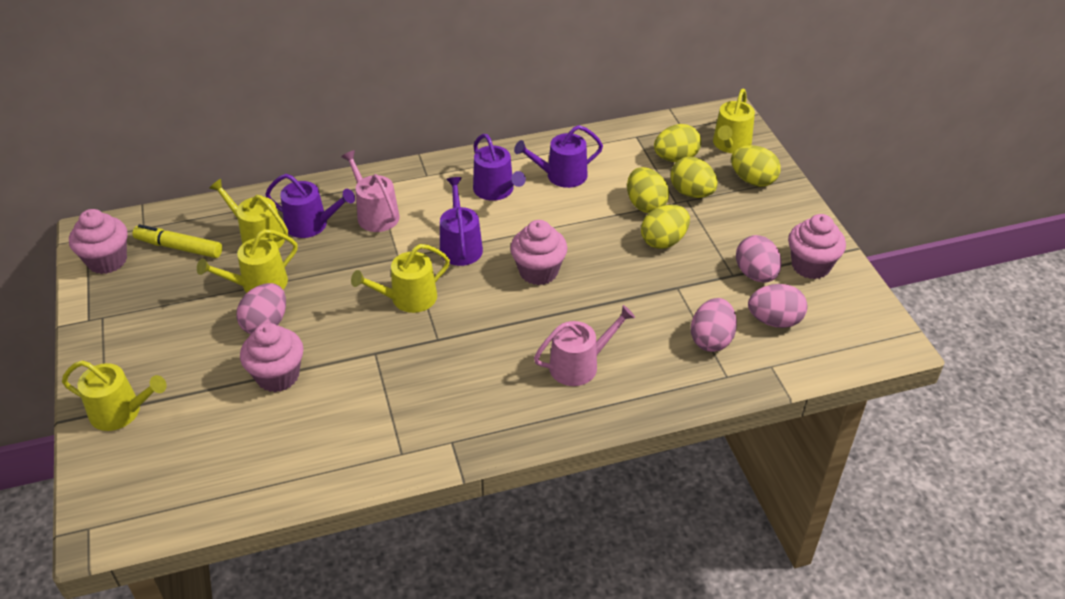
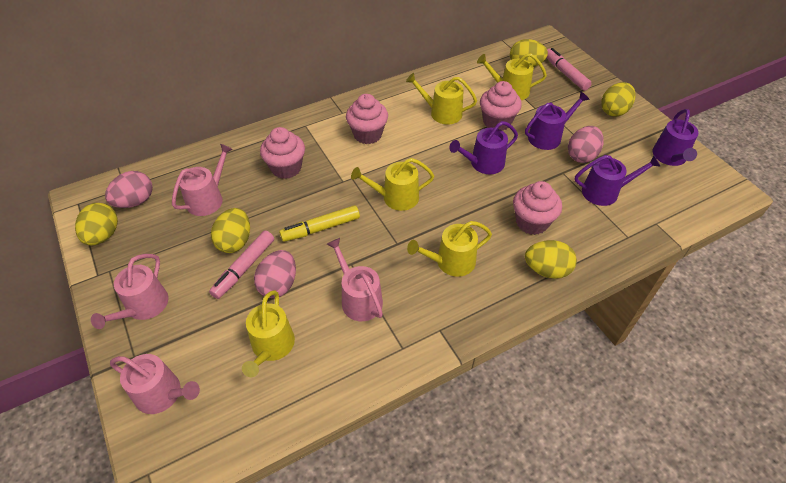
pink egg: 4 -> 3
pink marker: 0 -> 2
pink watering can: 2 -> 4

